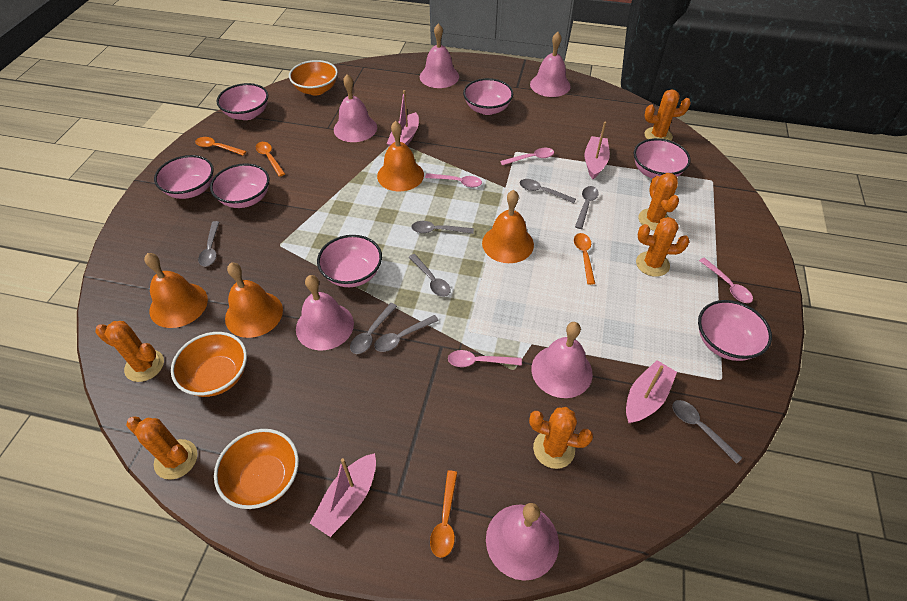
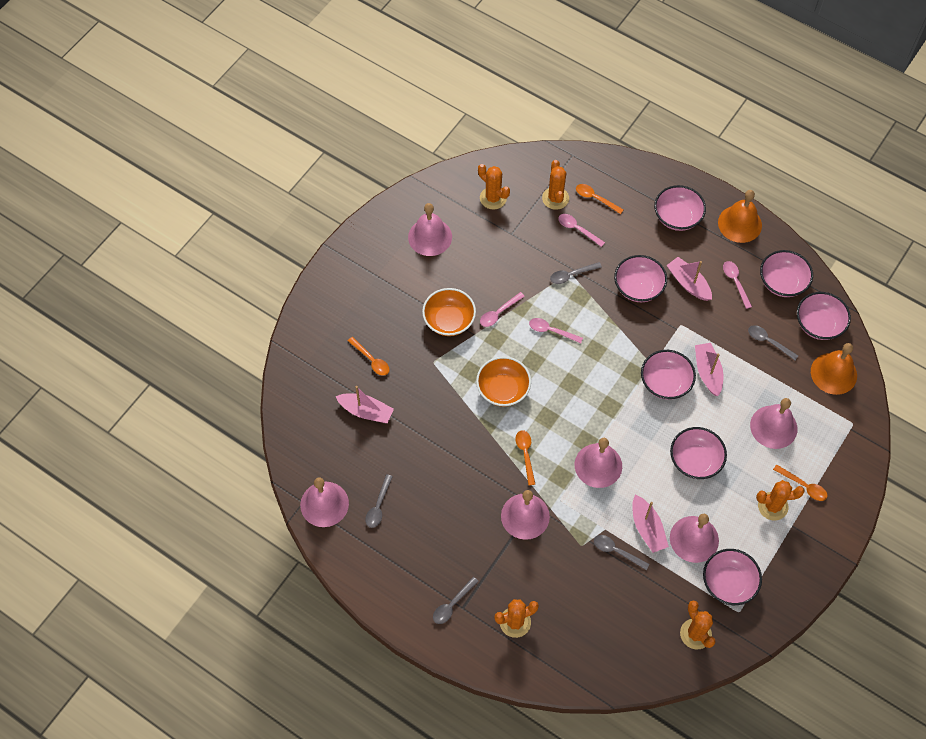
grey spoon: 8 -> 5
orange bell: 4 -> 2
orange bowl: 3 -> 2
orange cactus: 6 -> 5

